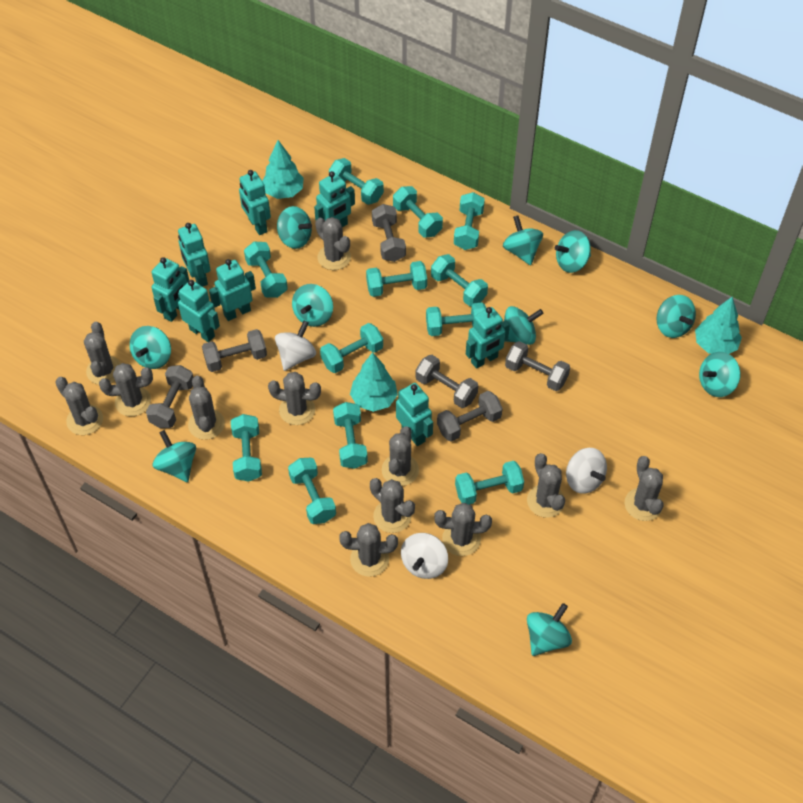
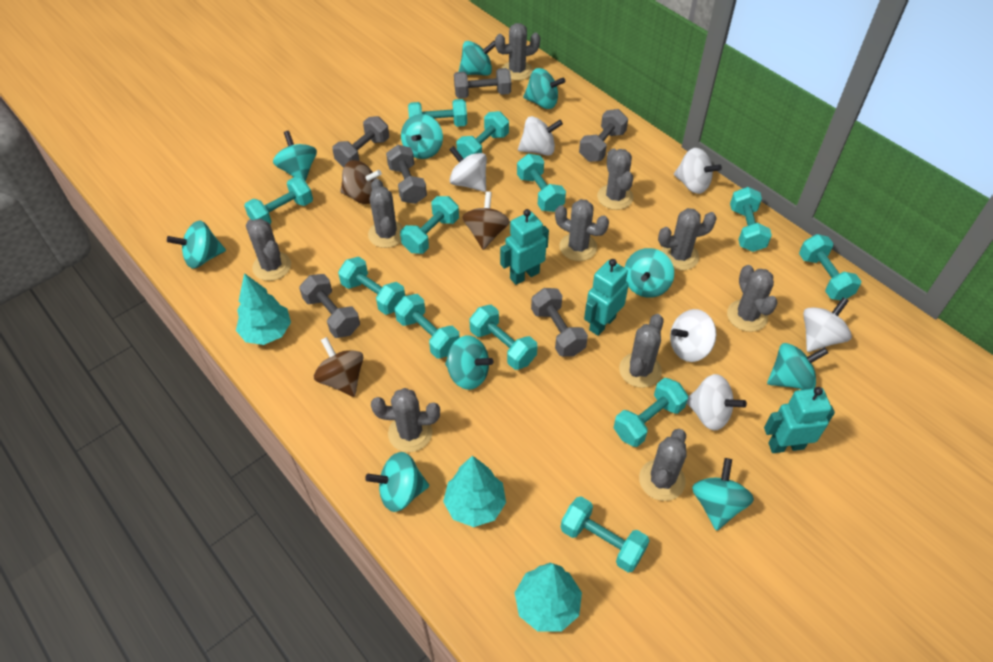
brown spinning top: 0 -> 3
grey cactus: 12 -> 10
turquoise robot: 8 -> 3
white spinning top: 3 -> 6

